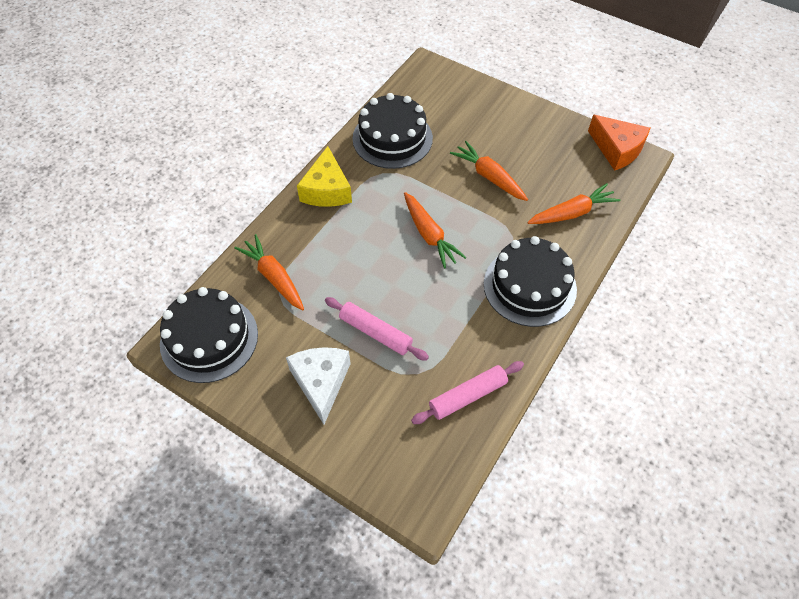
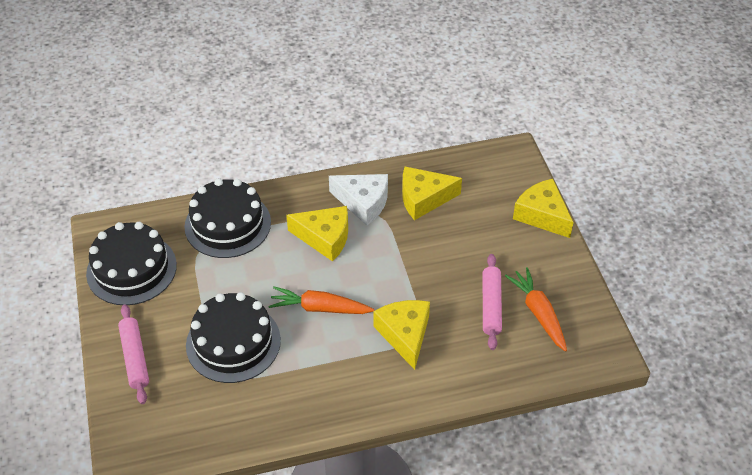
orange carrot: 4 -> 2
orange cheese: 1 -> 0
yellow cheese: 1 -> 4

